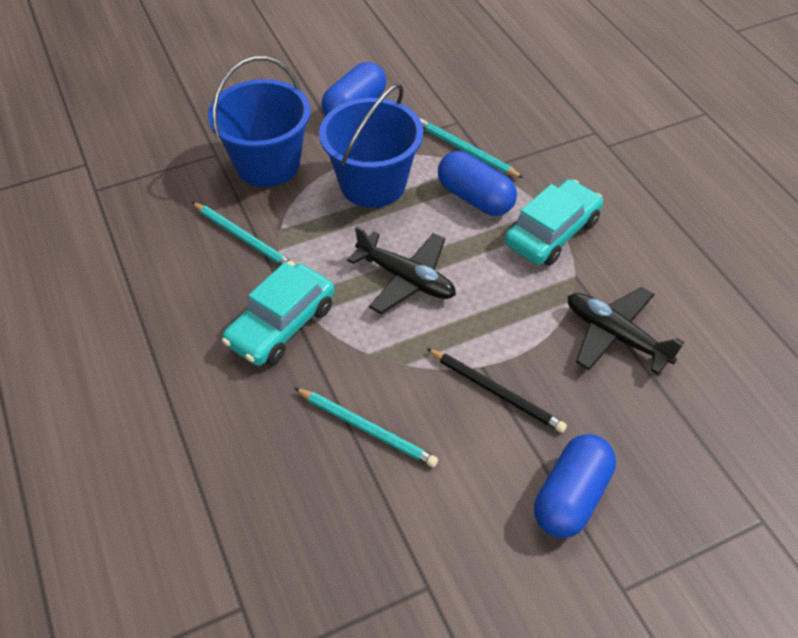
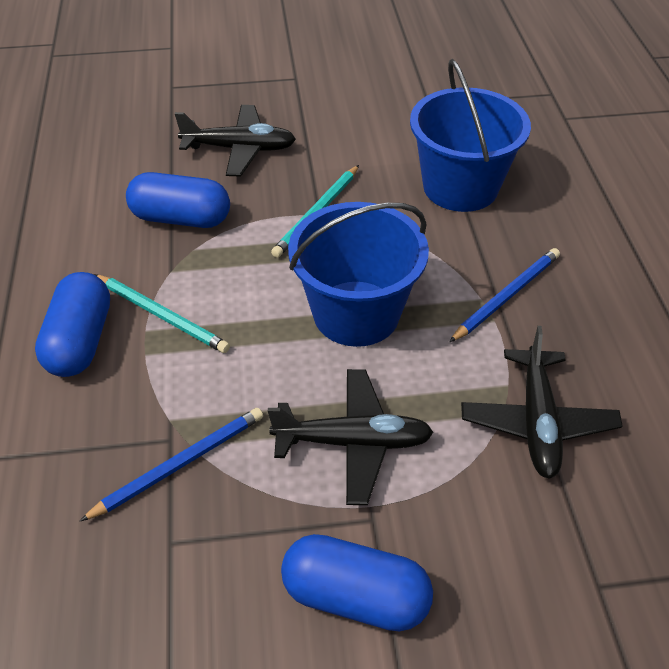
black pencil: 1 -> 0
black plane: 2 -> 3
blue pencil: 0 -> 2
turquoise car: 2 -> 0
turquoise pencil: 3 -> 2

